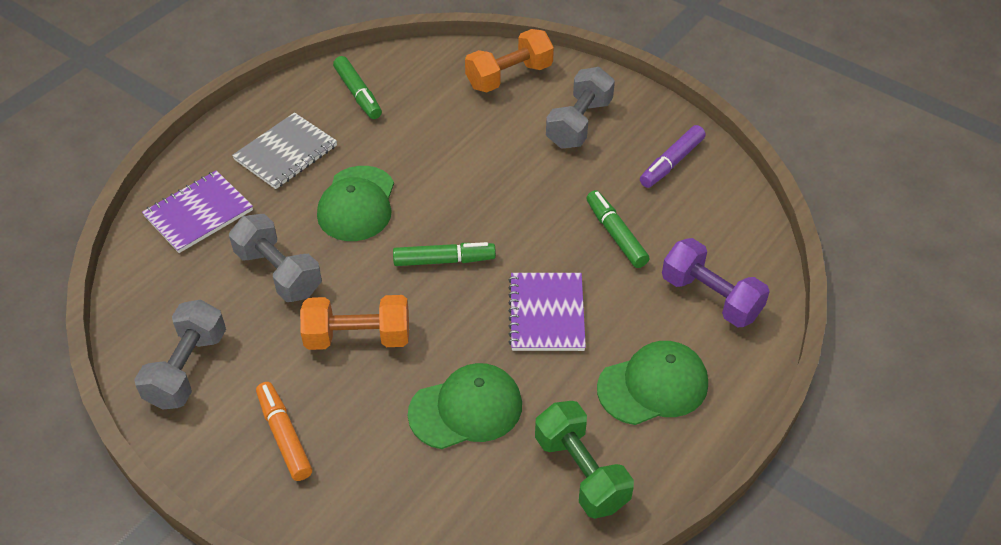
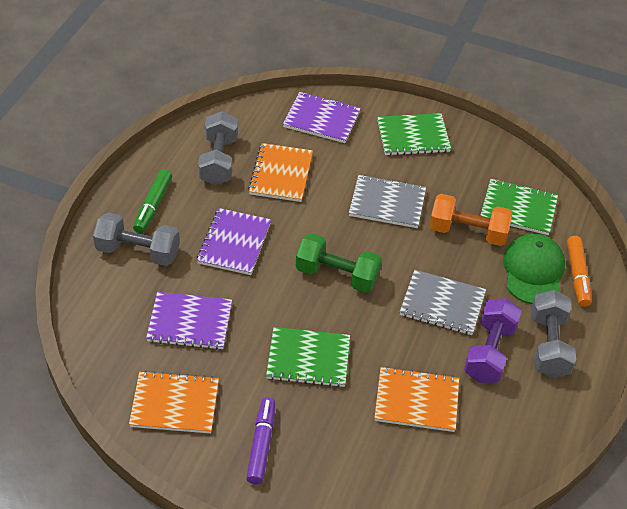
green cap: 3 -> 1
green marker: 3 -> 1
green notebook: 0 -> 3
grey notebook: 1 -> 2
orange dumbbell: 2 -> 1
orange notebook: 0 -> 3
purple notebook: 2 -> 3

